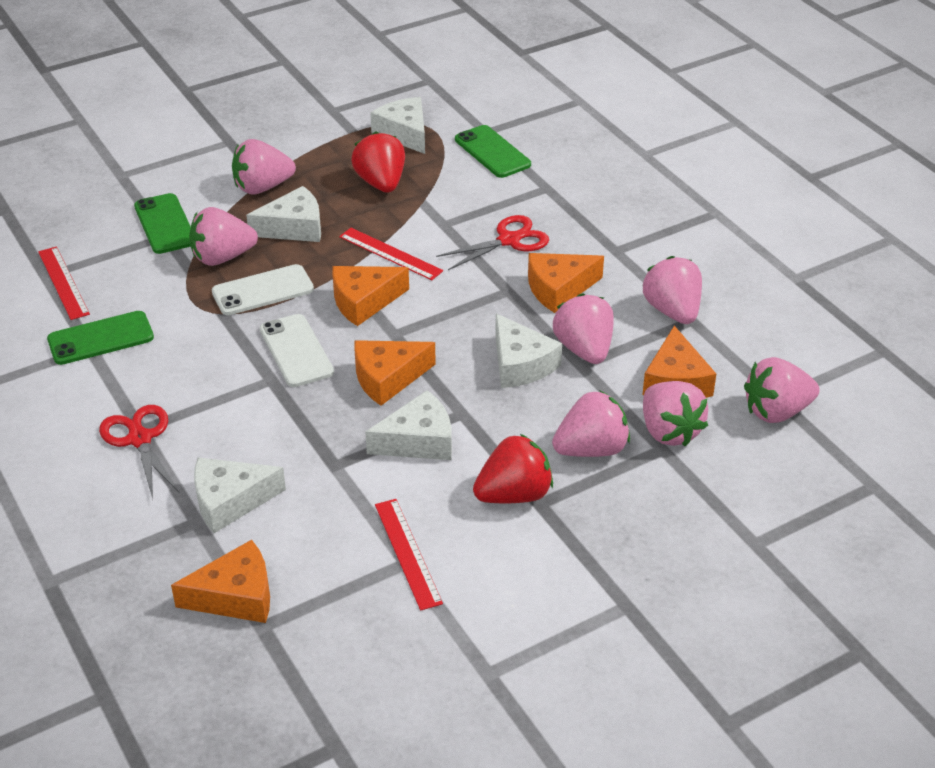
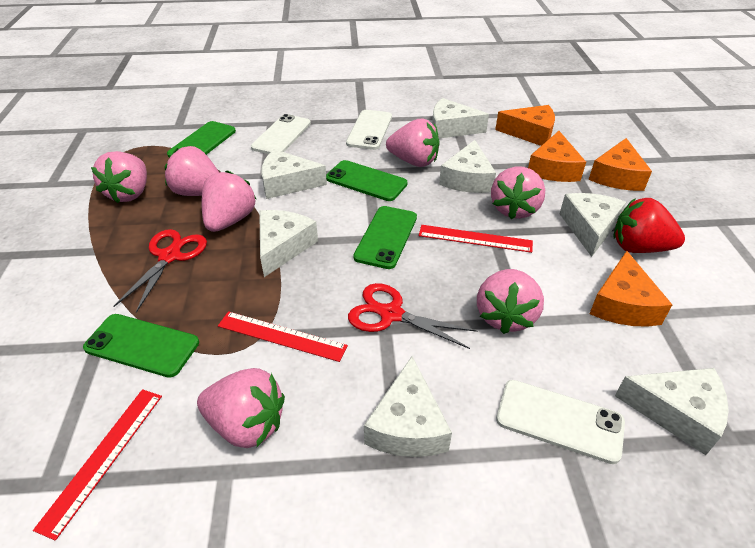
green phone: 3 -> 4
orange cheese: 5 -> 4
red strawberry: 2 -> 1
white cheese: 5 -> 7
white phone: 2 -> 3

